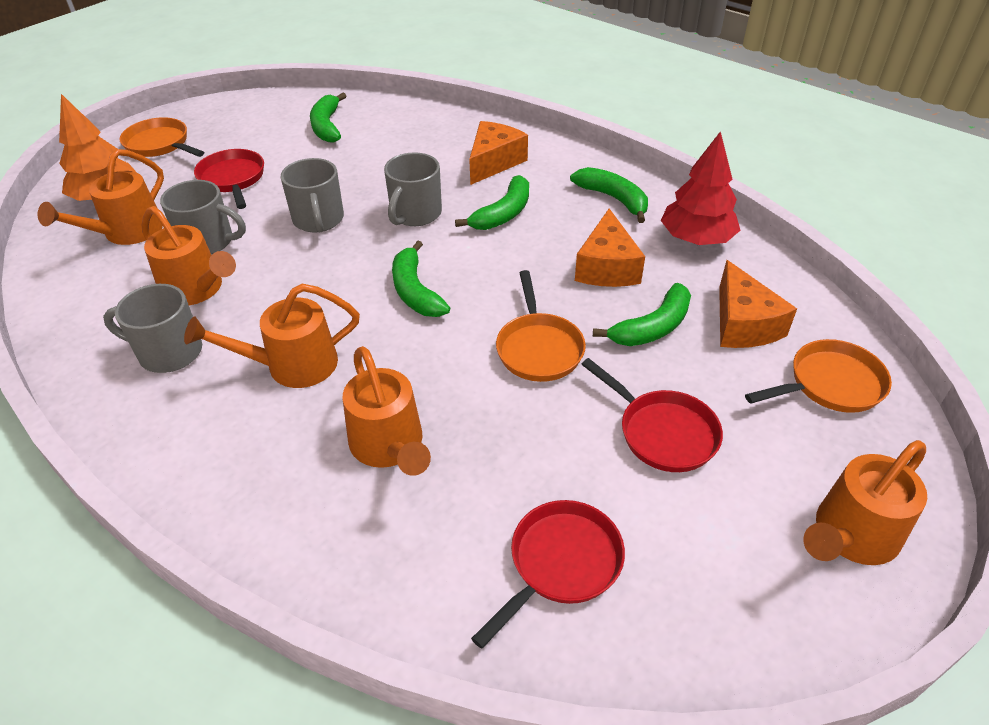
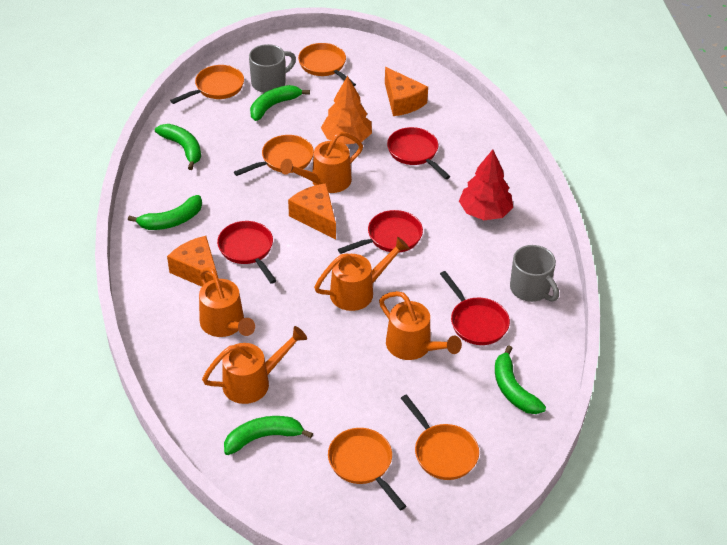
grey mug: 4 -> 2
orange pan: 3 -> 5
red pan: 3 -> 4

